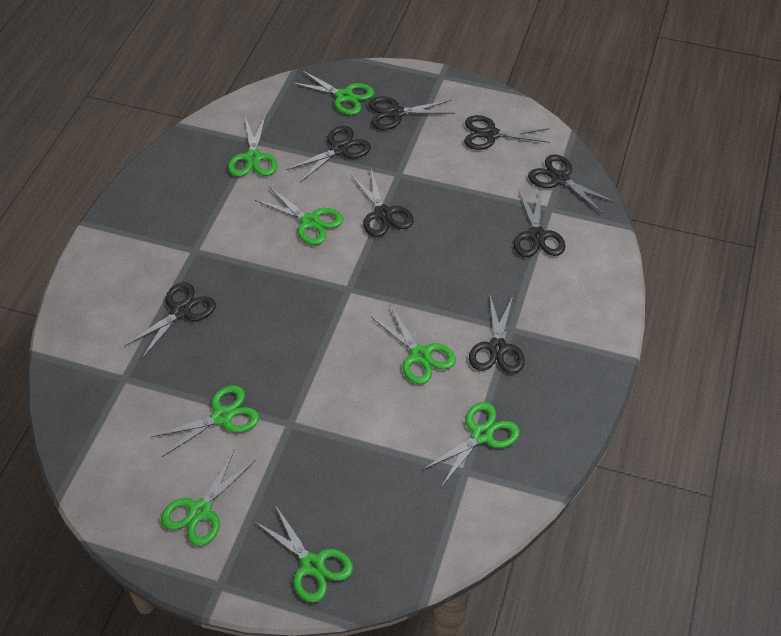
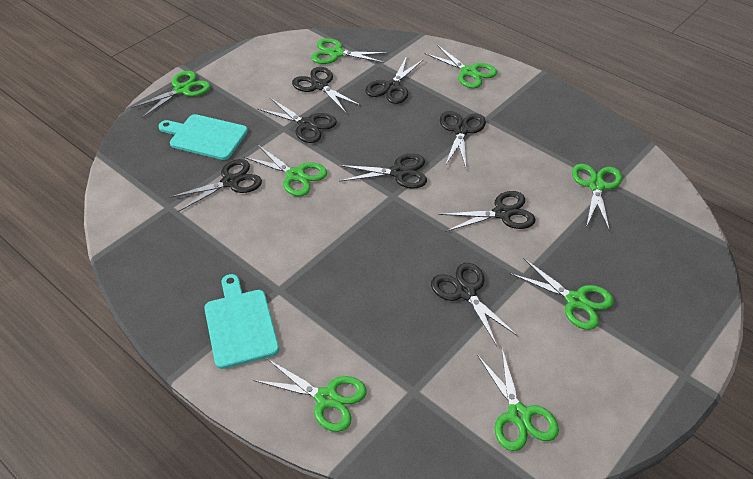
turquoise cutting board: 0 -> 2

